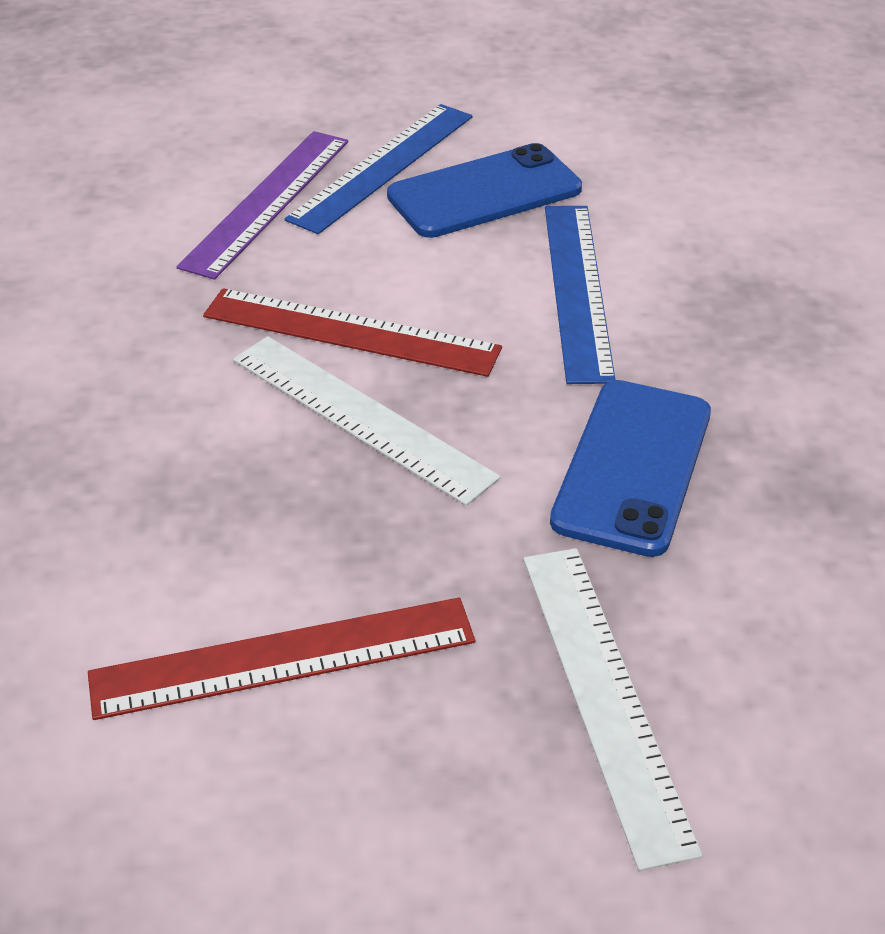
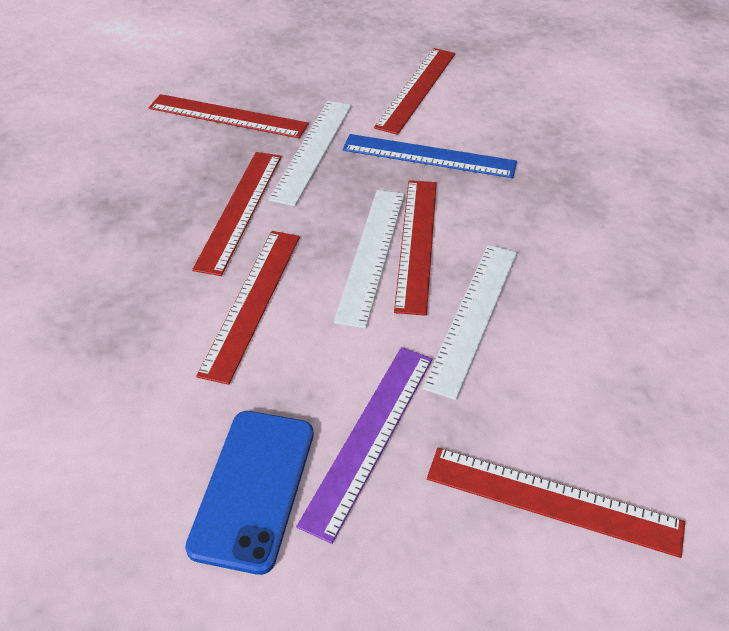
blue phone: 2 -> 1
blue ruler: 2 -> 1
red ruler: 2 -> 6
white ruler: 2 -> 3

